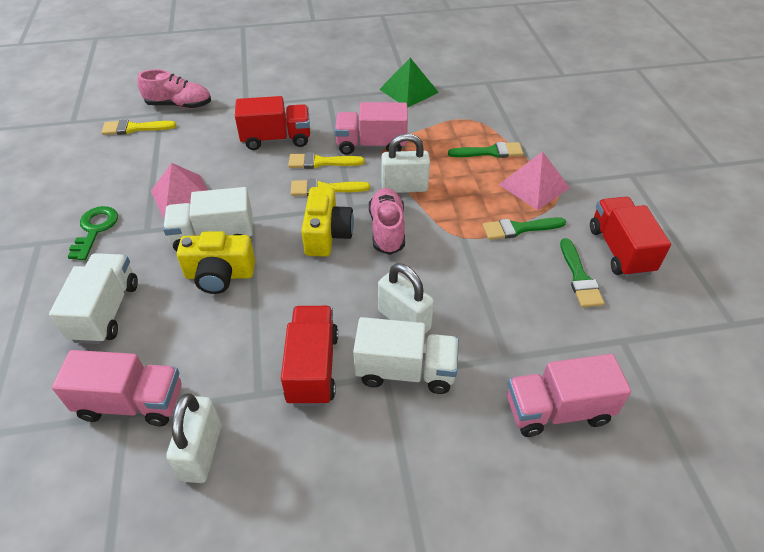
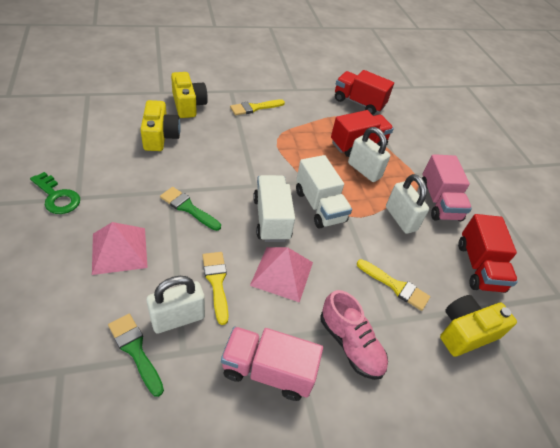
green brush: 3 -> 2
green pyramid: 1 -> 0
pink shoe: 2 -> 1
pink truck: 3 -> 2
white truck: 3 -> 2
yellow camera: 2 -> 3

